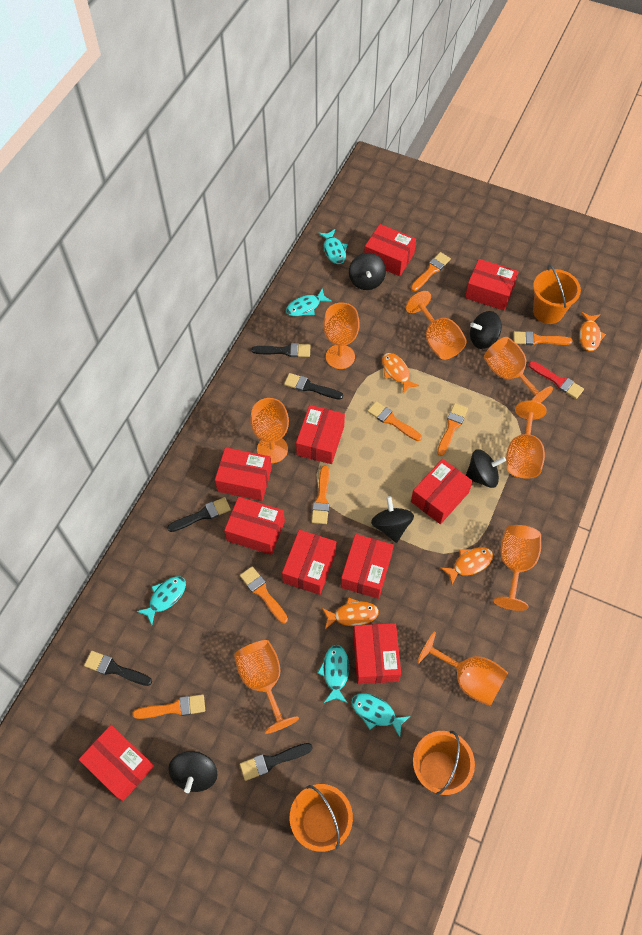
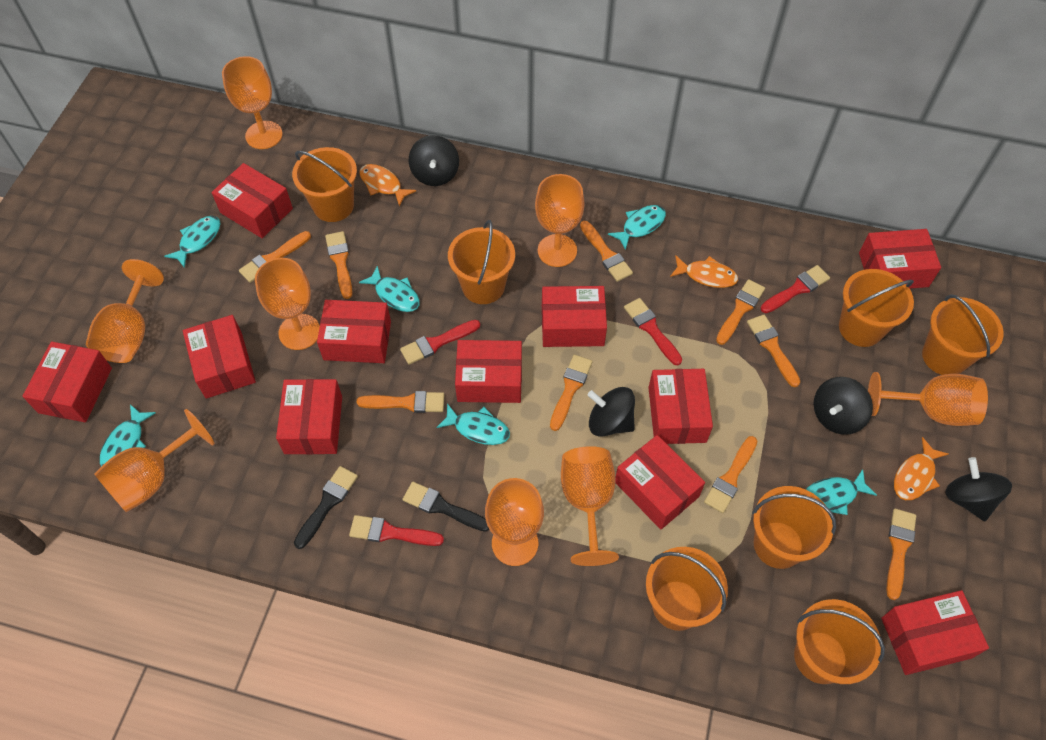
black brush: 5 -> 2
black spinning top: 5 -> 4
orange brush: 7 -> 9
orange bucket: 3 -> 7
orange fish: 4 -> 3
red box: 10 -> 11
red brush: 1 -> 4
turquoise fish: 5 -> 6

